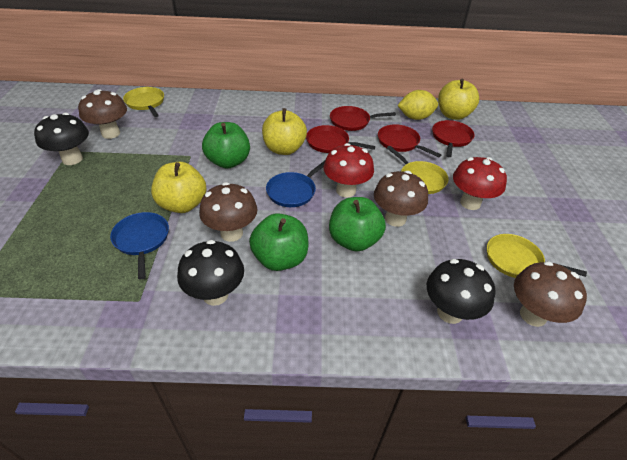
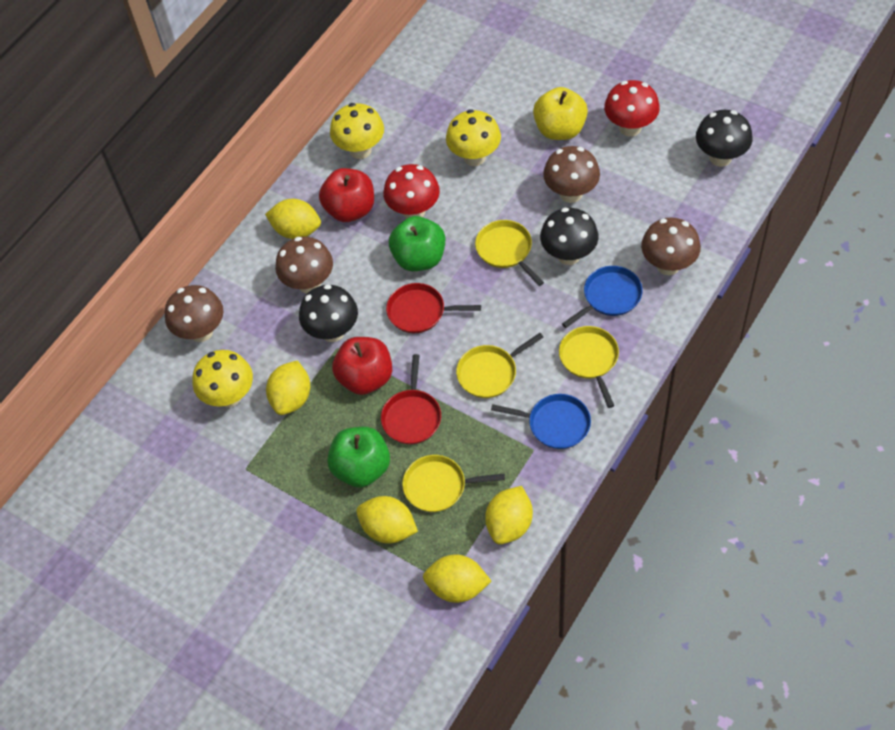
green apple: 3 -> 2
red apple: 0 -> 2
red pan: 4 -> 2
yellow apple: 3 -> 1
yellow lemon: 1 -> 5
yellow mushroom: 0 -> 3
yellow pan: 3 -> 4

